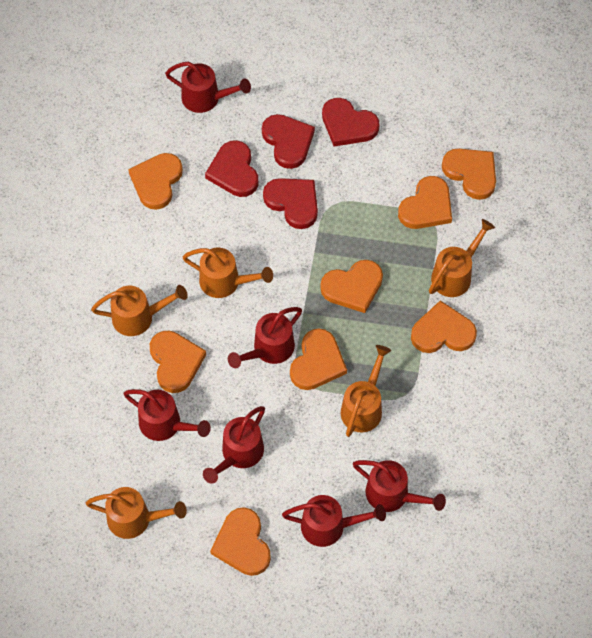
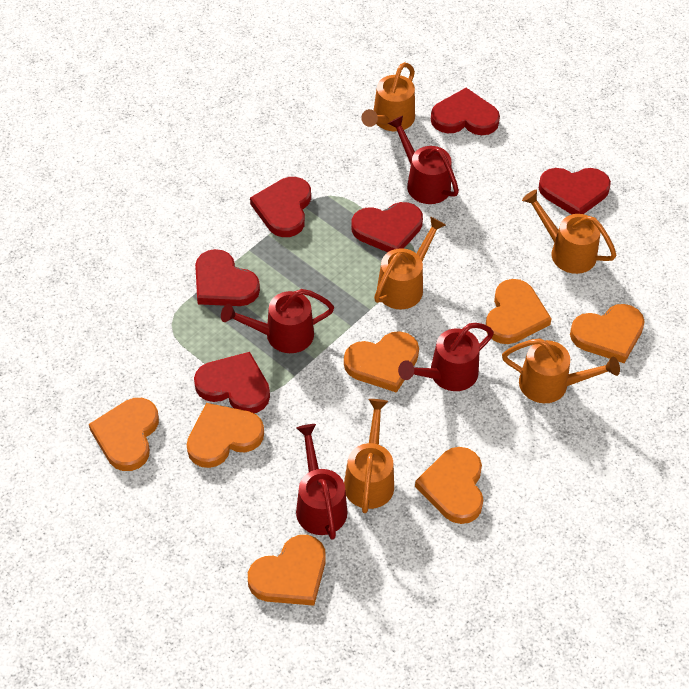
orange heart: 8 -> 7
red heart: 4 -> 6
red watering can: 6 -> 4

